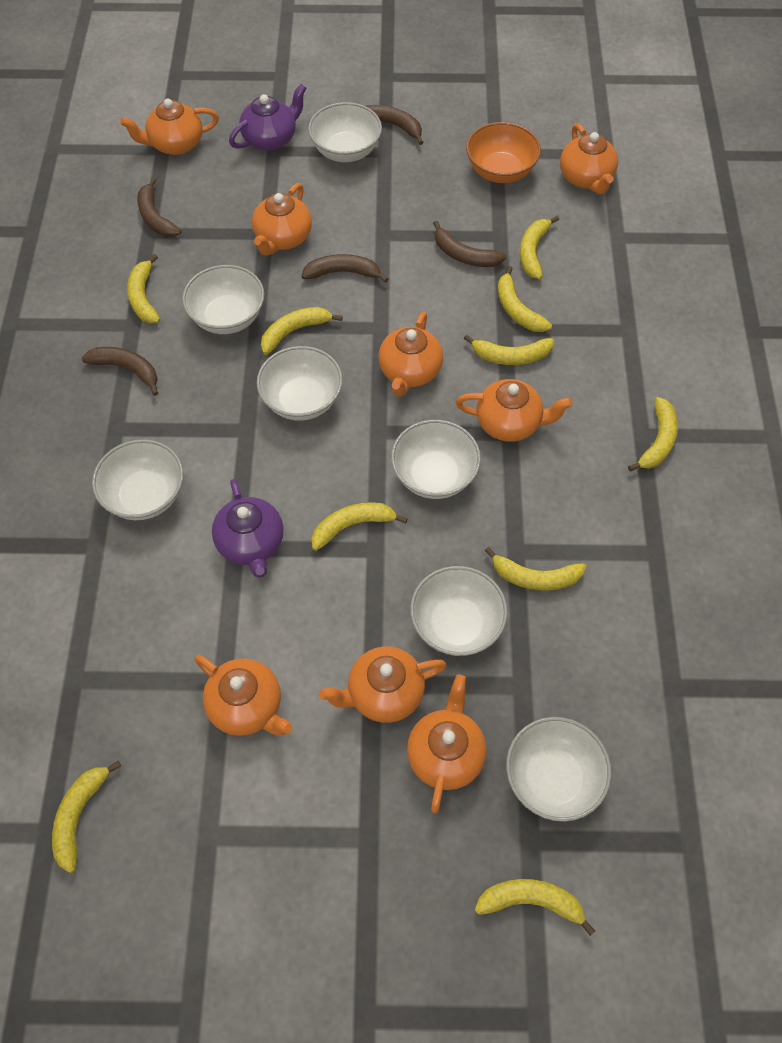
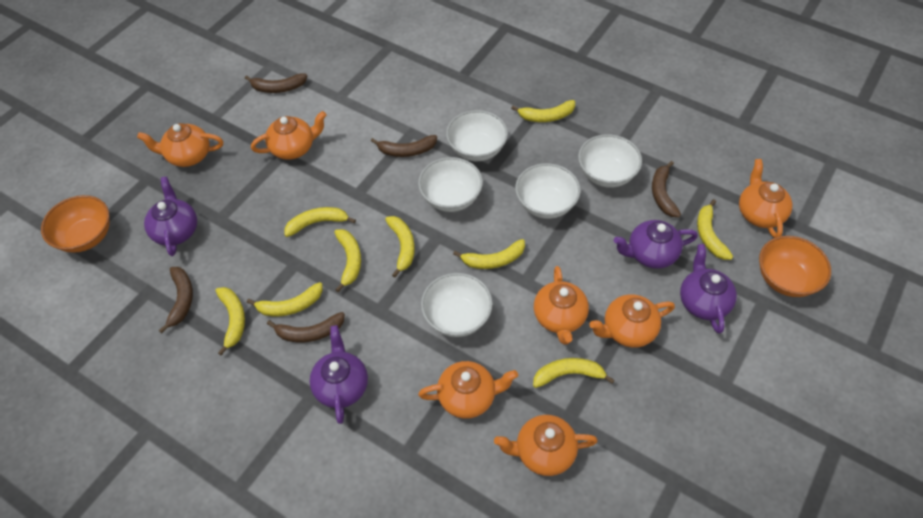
orange bowl: 1 -> 2
orange teapot: 8 -> 7
purple teapot: 2 -> 4
white bowl: 7 -> 5
yellow banana: 10 -> 9

